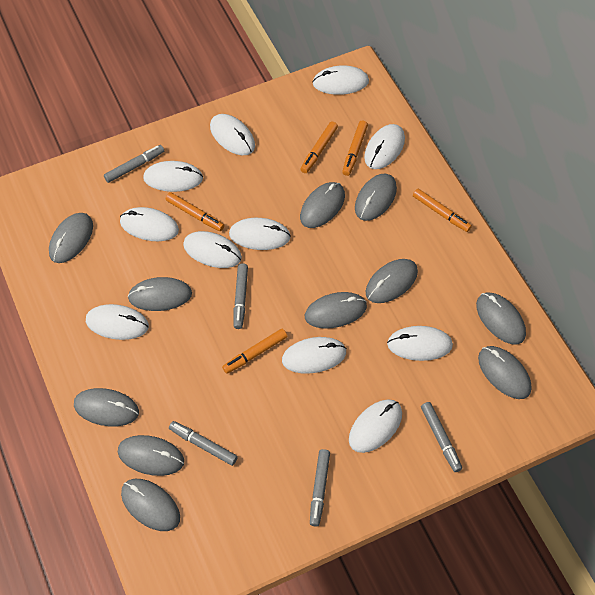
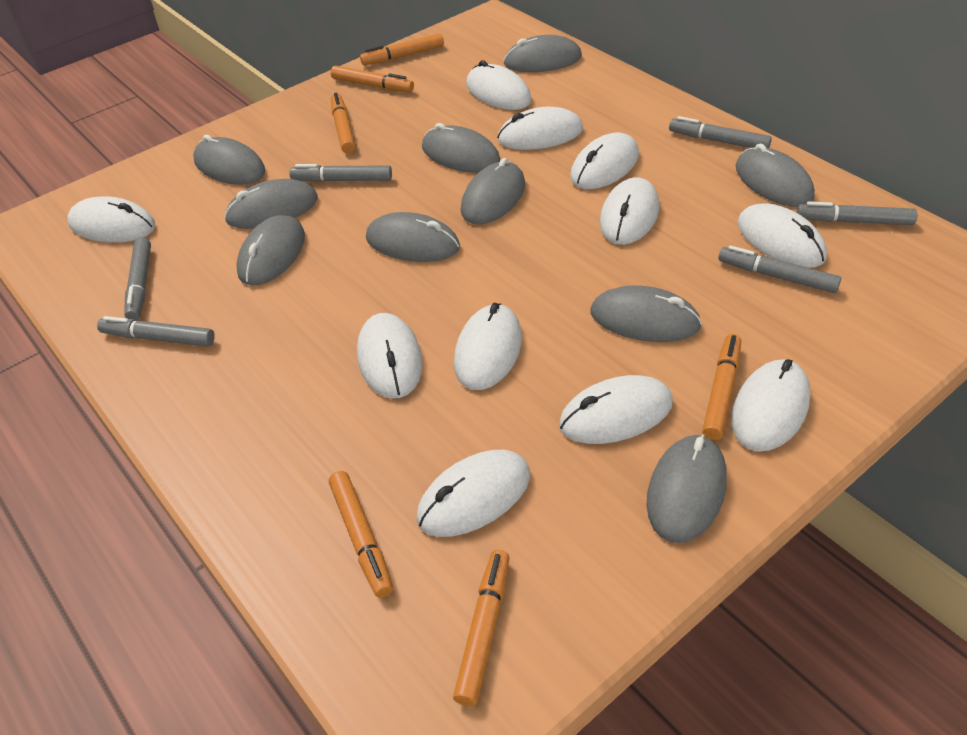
grey marker: 5 -> 6
grey mouse: 11 -> 10
orange marker: 5 -> 6

